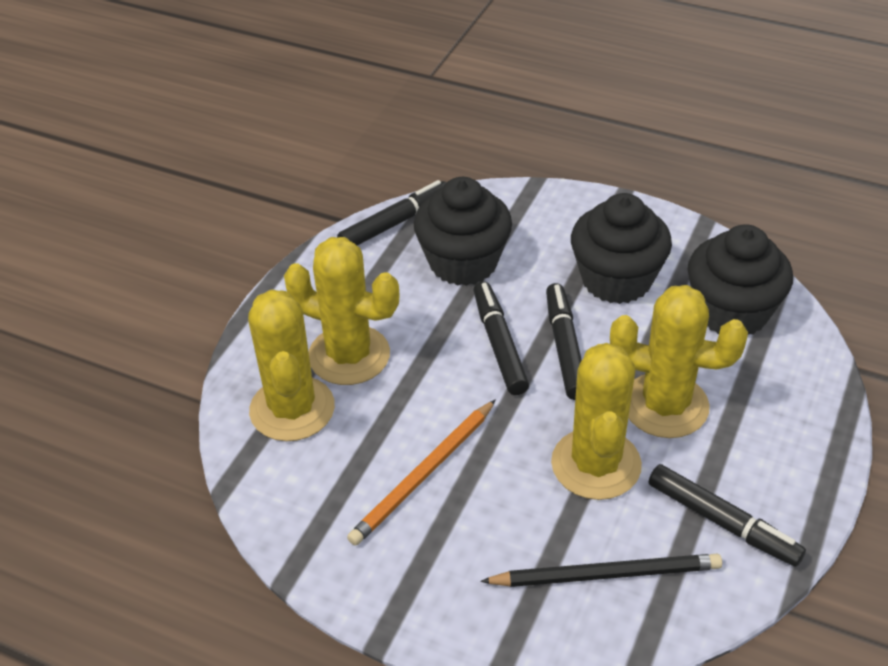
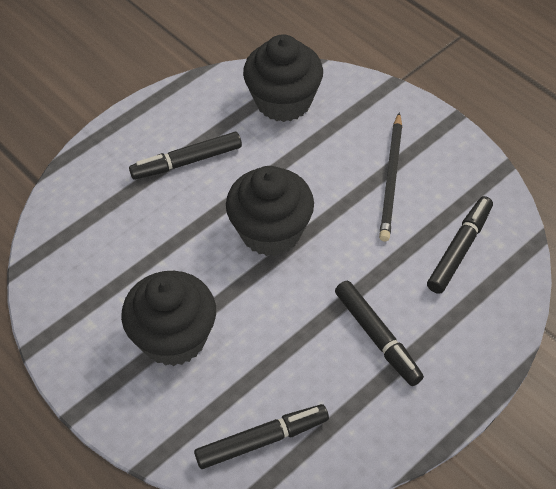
orange pencil: 1 -> 0
yellow cactus: 4 -> 0

